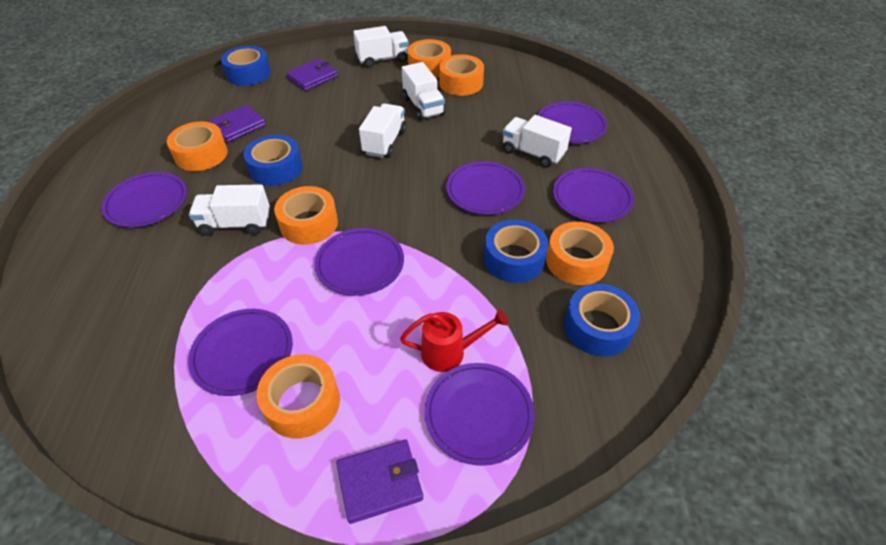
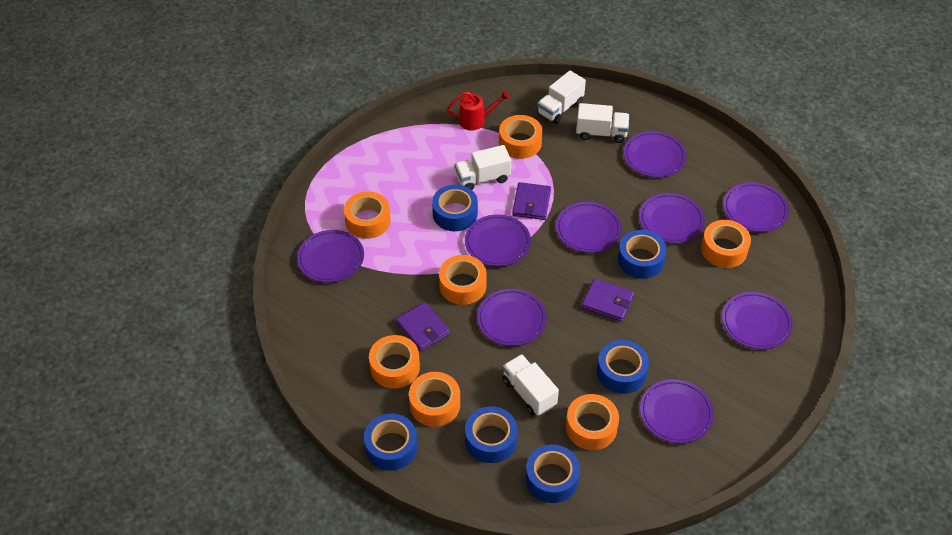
blue tape: 4 -> 6
orange tape: 6 -> 7
purple plate: 7 -> 9
white truck: 5 -> 4

